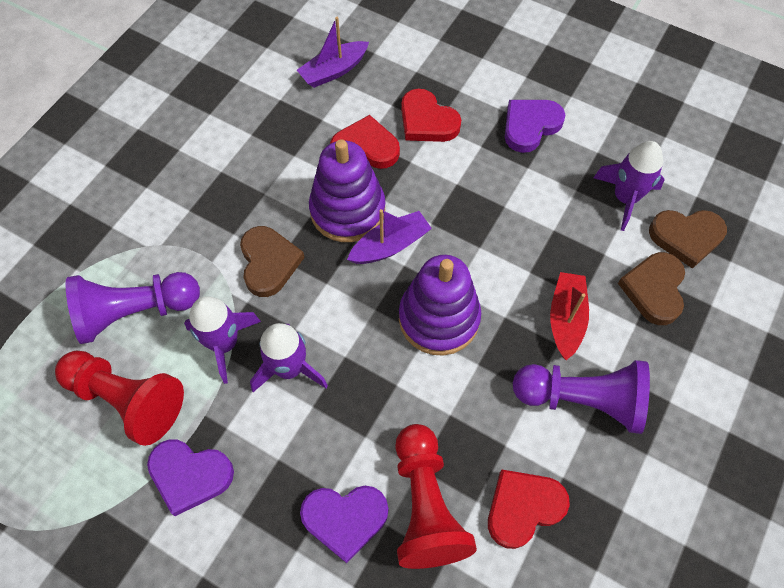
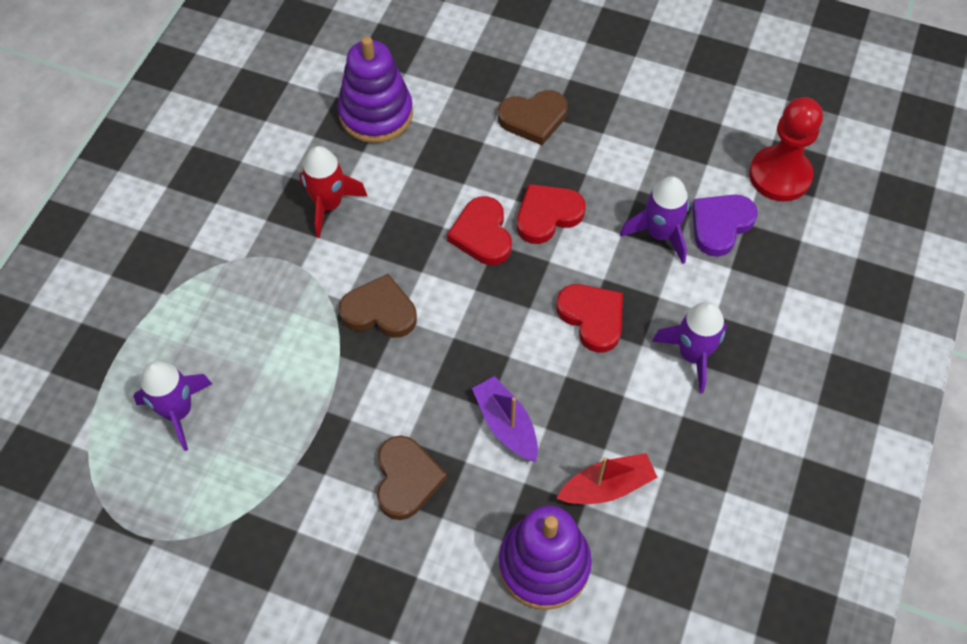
purple boat: 2 -> 1
purple heart: 3 -> 1
purple pawn: 2 -> 0
red pawn: 2 -> 1
red rocket: 0 -> 1

